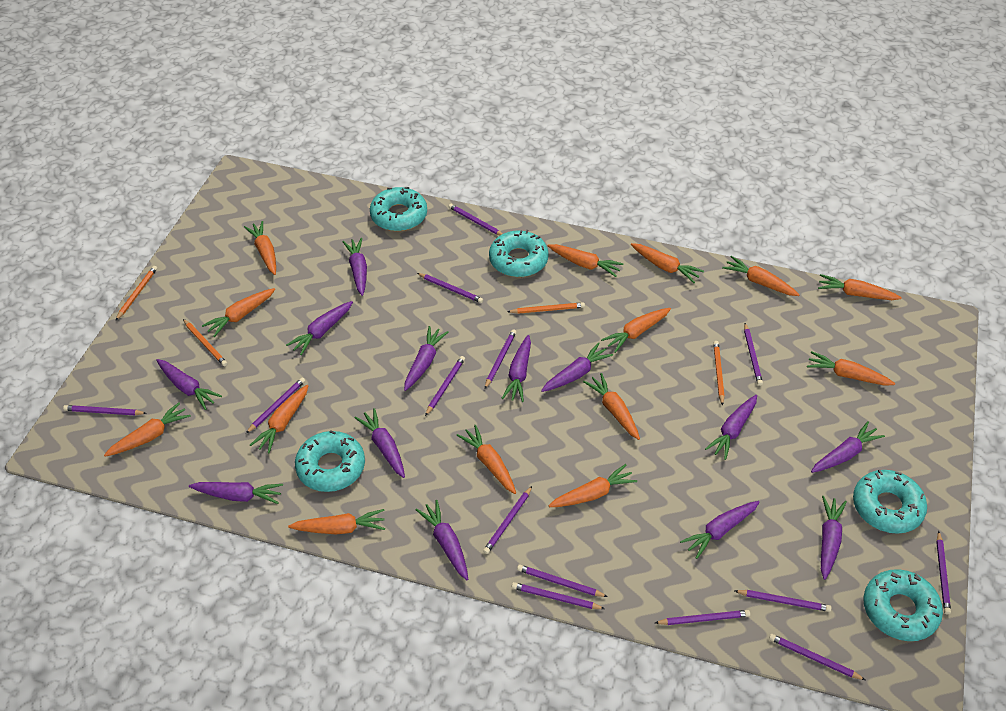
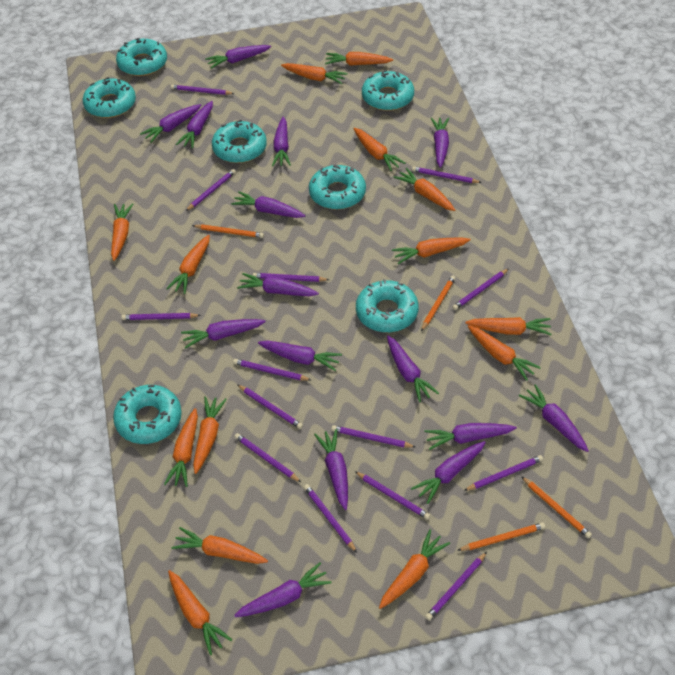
purple carrot: 13 -> 15
turquoise donut: 5 -> 7

